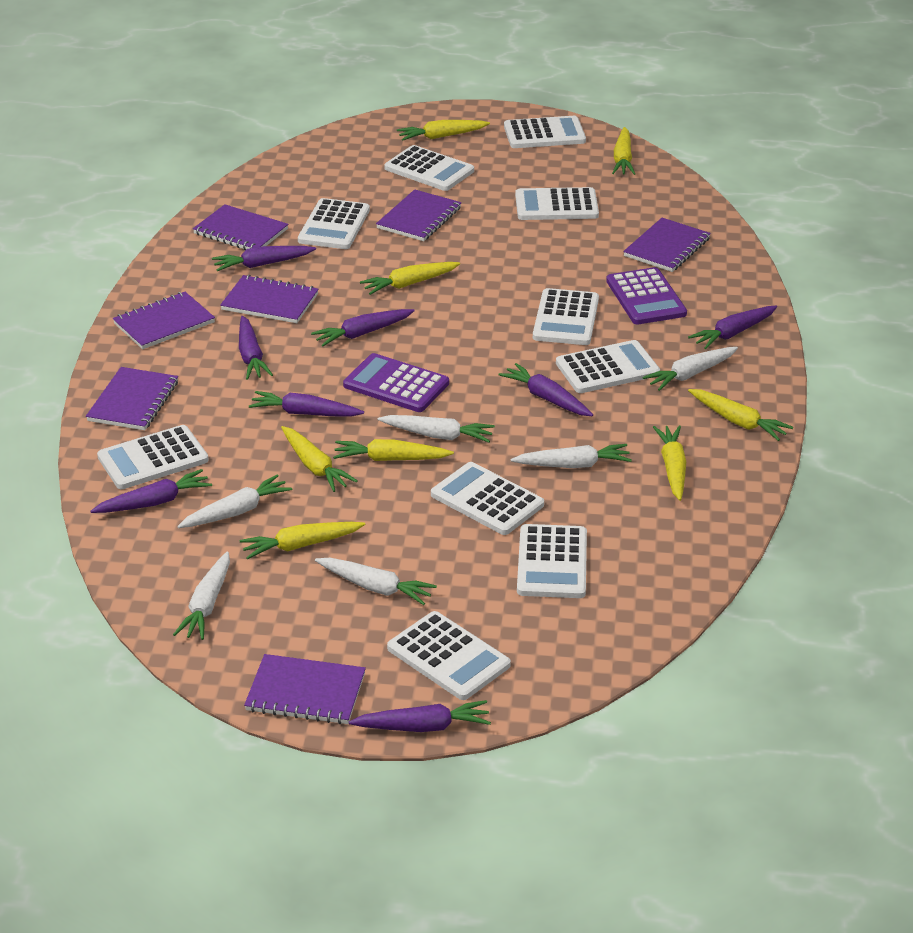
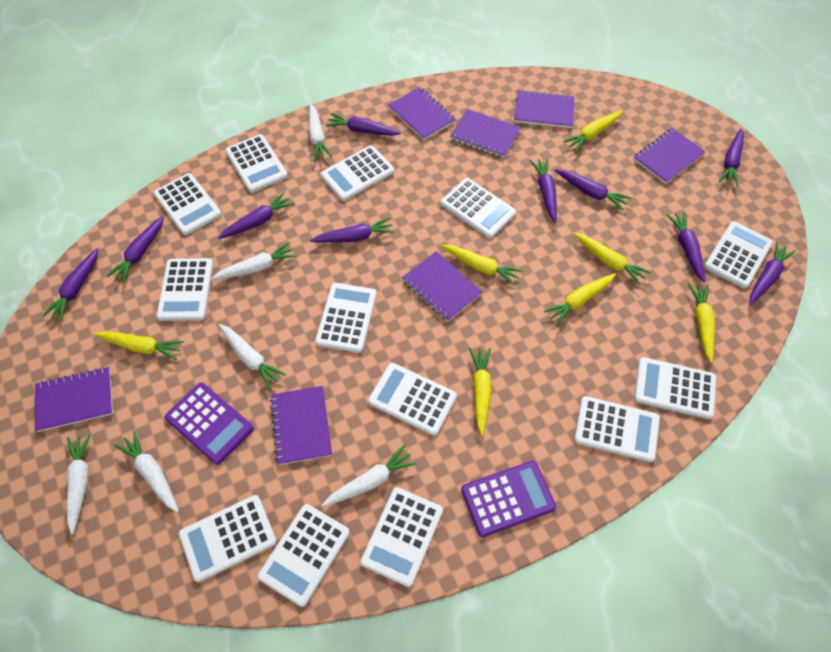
purple carrot: 8 -> 10
white calculator: 10 -> 13
yellow carrot: 8 -> 7

